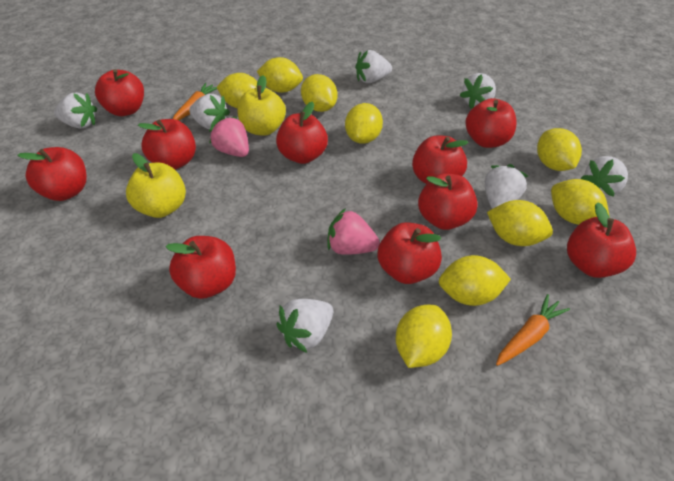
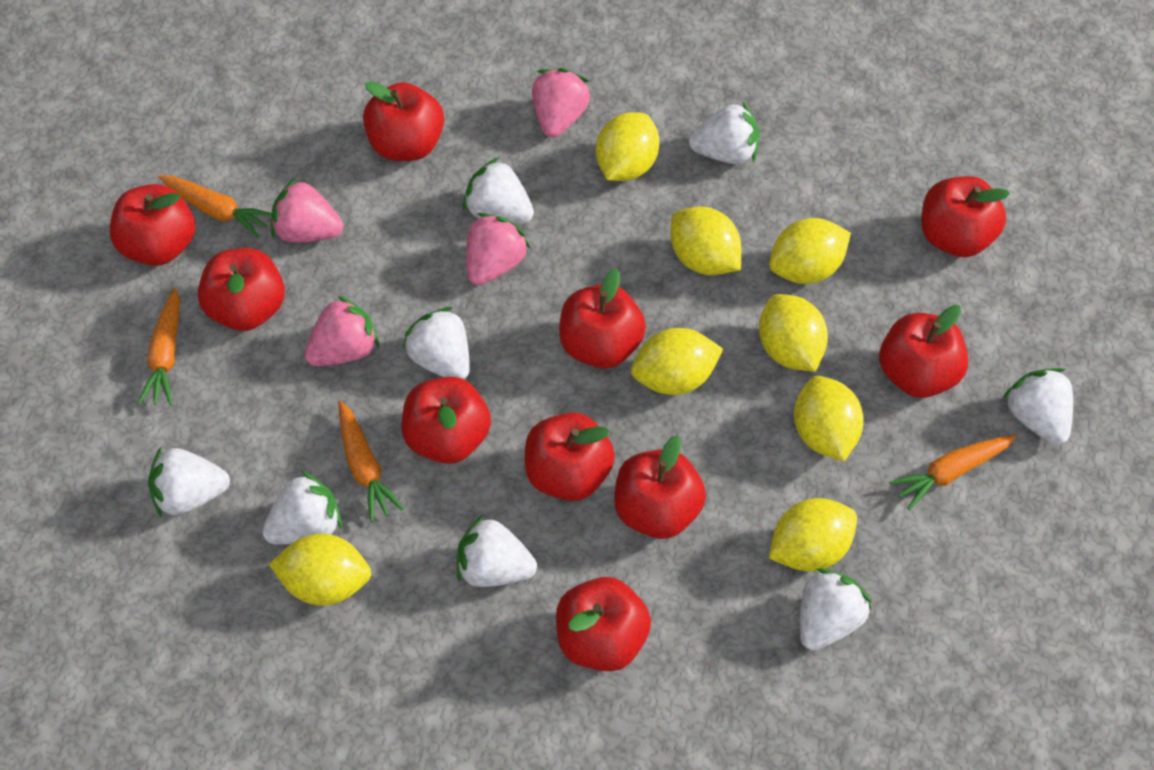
orange carrot: 2 -> 4
pink strawberry: 2 -> 4
white strawberry: 7 -> 8
yellow apple: 2 -> 0
yellow lemon: 9 -> 8

